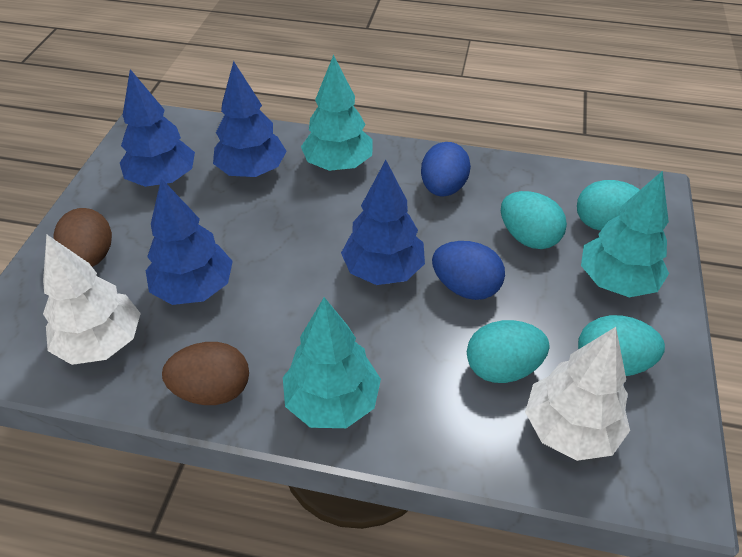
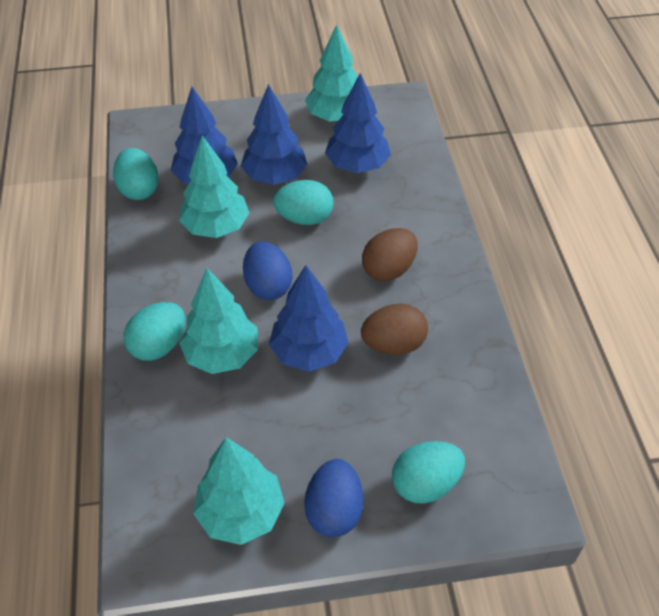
turquoise tree: 3 -> 4
white tree: 2 -> 0

